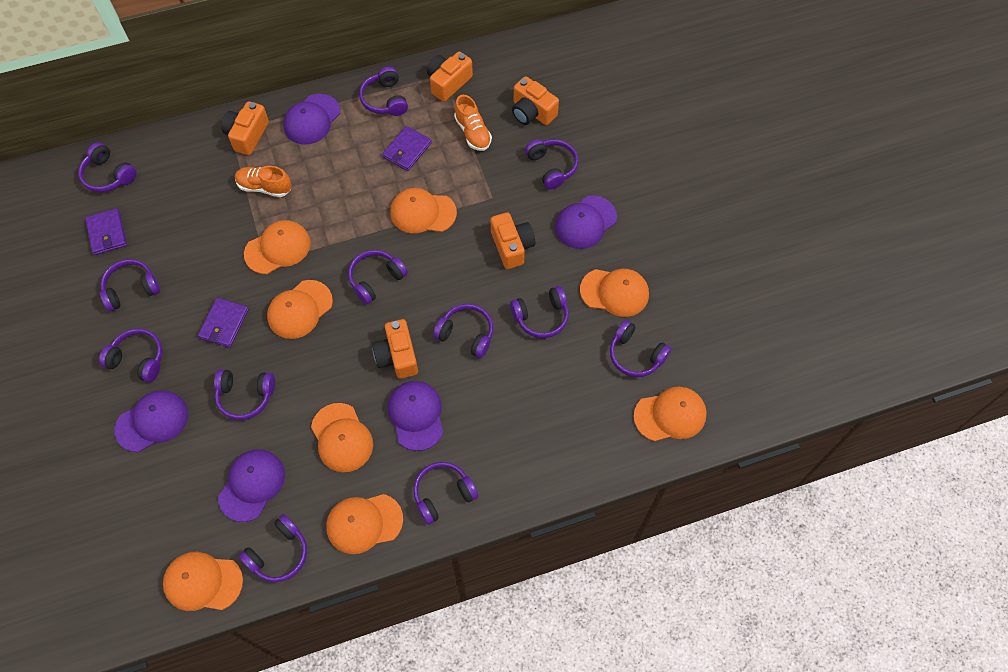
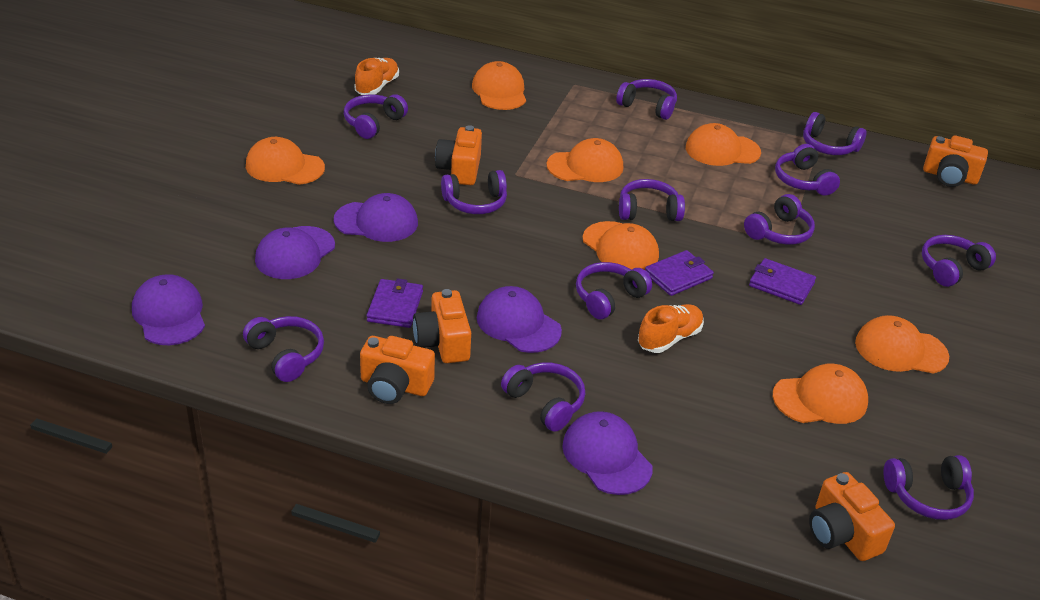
orange cap: 8 -> 7

